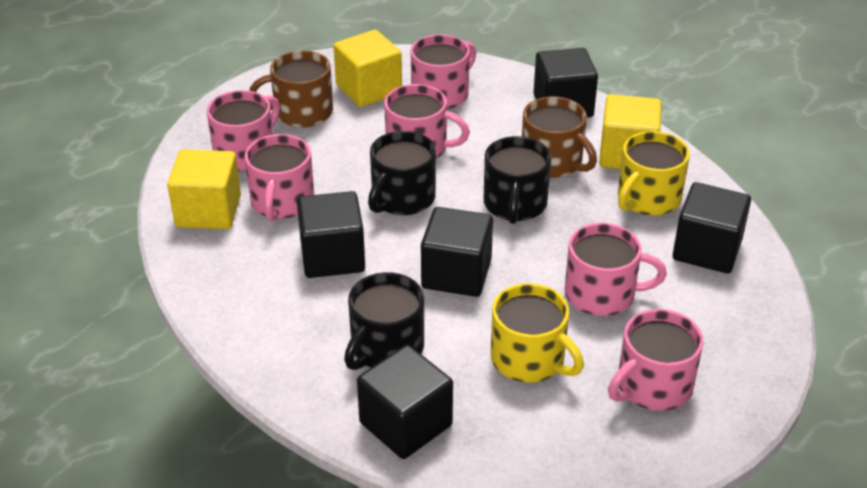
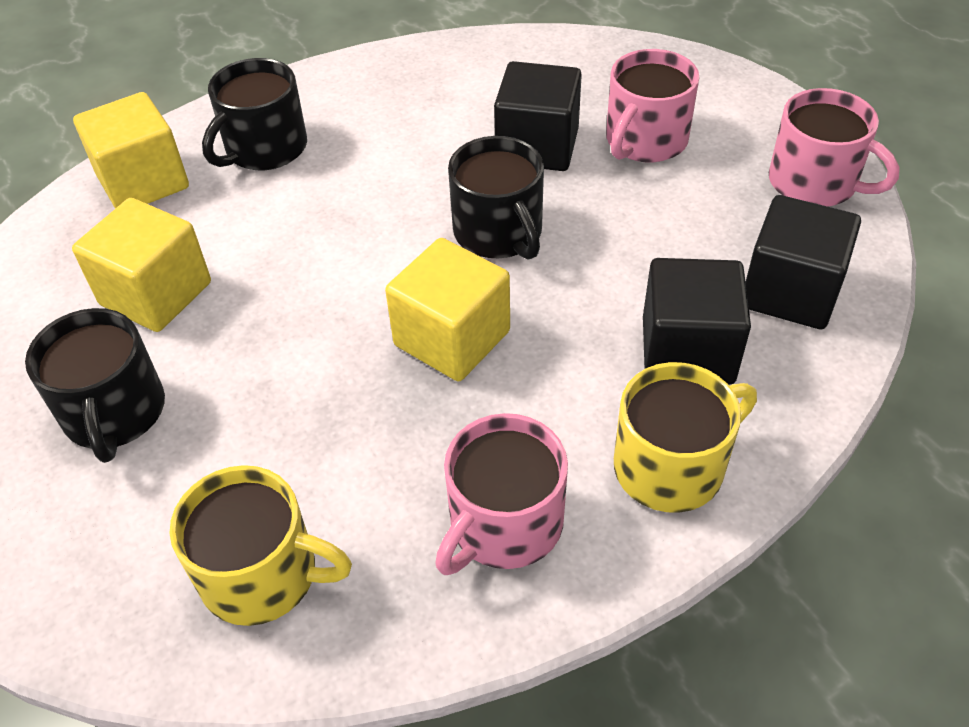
black cube: 5 -> 3
brown mug: 2 -> 0
pink mug: 6 -> 3

